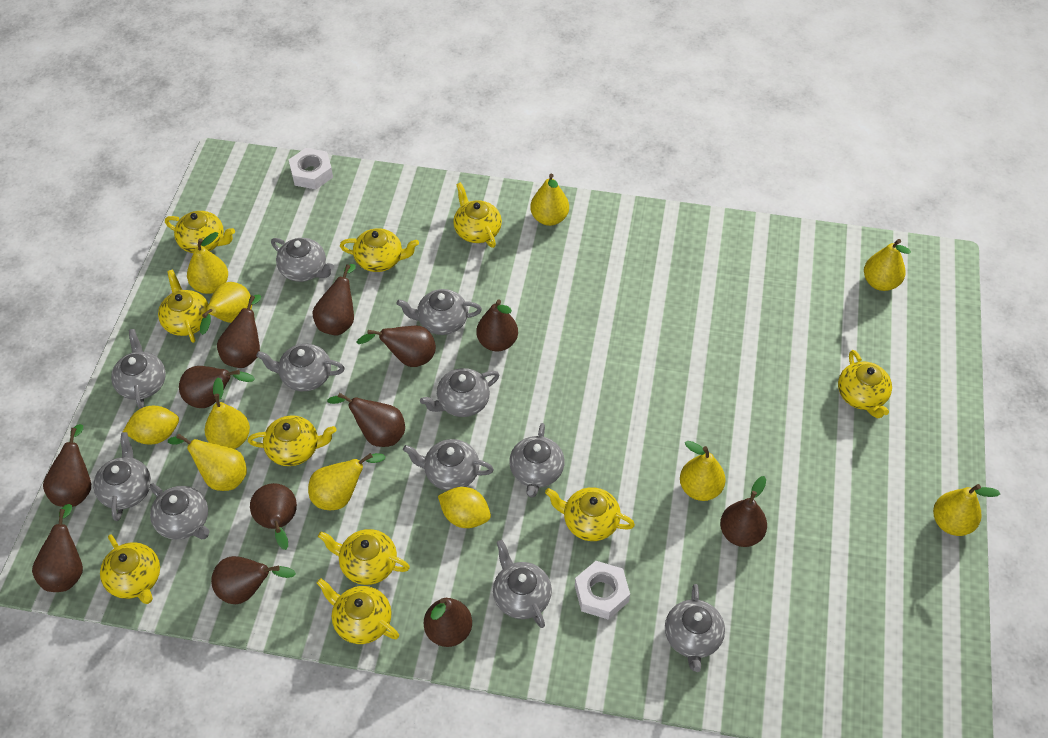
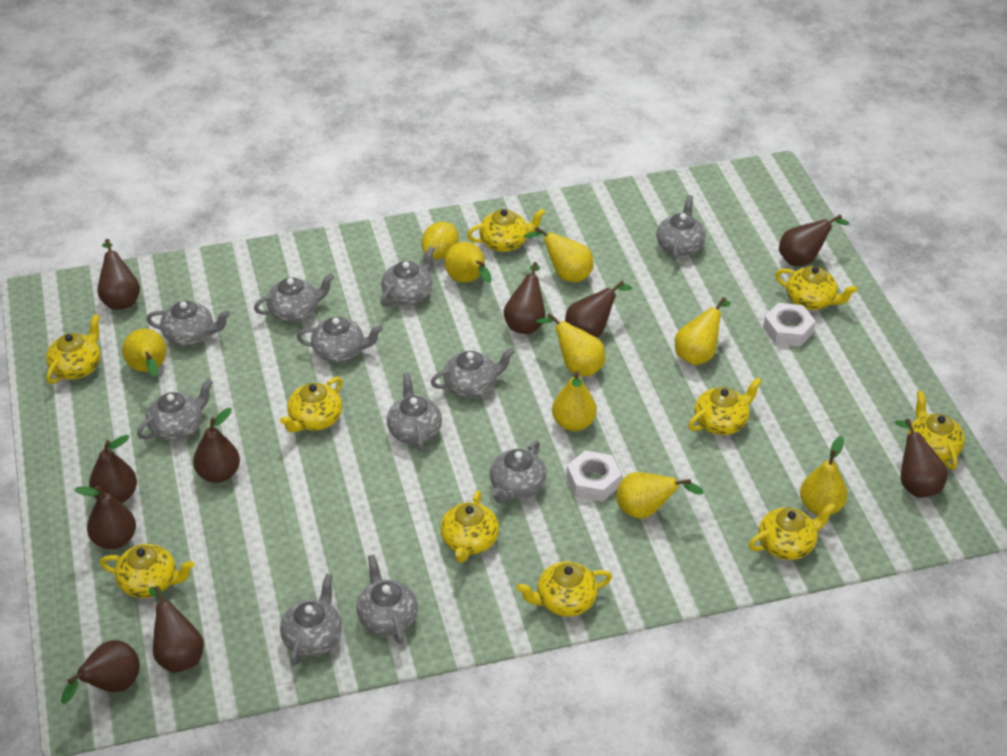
brown pear: 12 -> 10
yellow lemon: 2 -> 1
yellow pear: 9 -> 8

